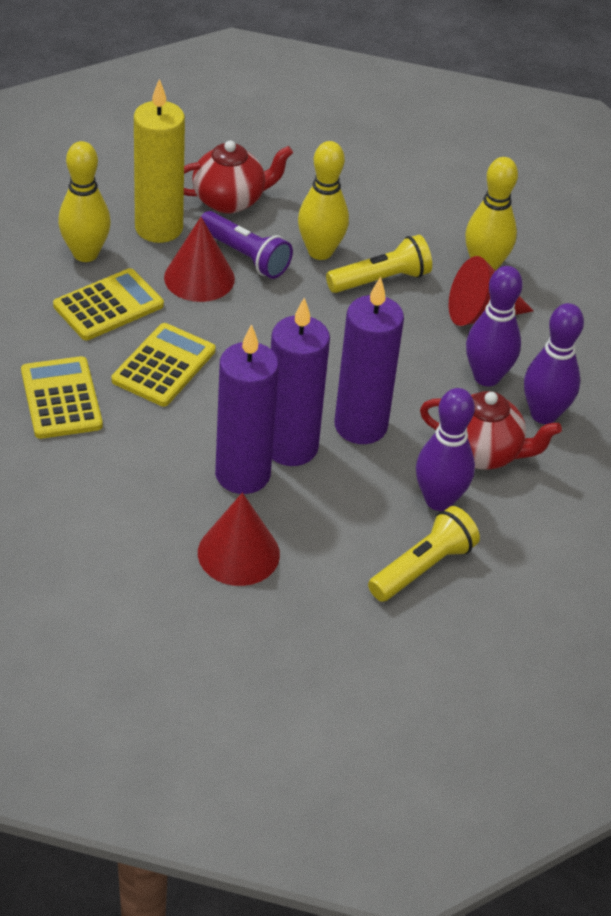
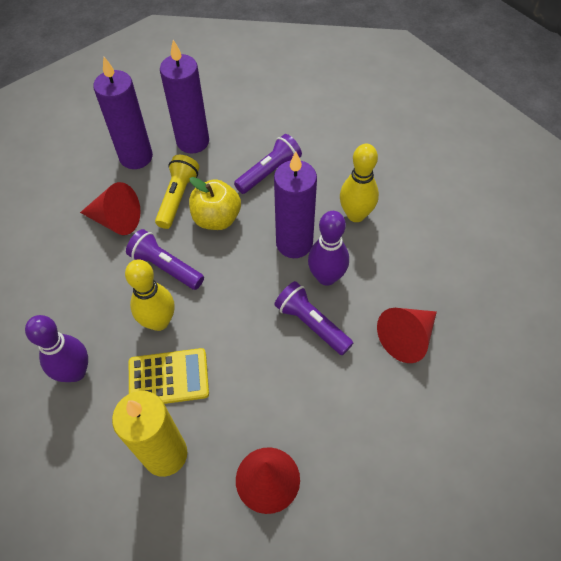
purple bowling pin: 3 -> 2
purple flashlight: 1 -> 3
red teapot: 2 -> 0
yellow apple: 0 -> 1
yellow bowling pin: 3 -> 2
yellow calculator: 3 -> 1
yellow flashlight: 2 -> 1

